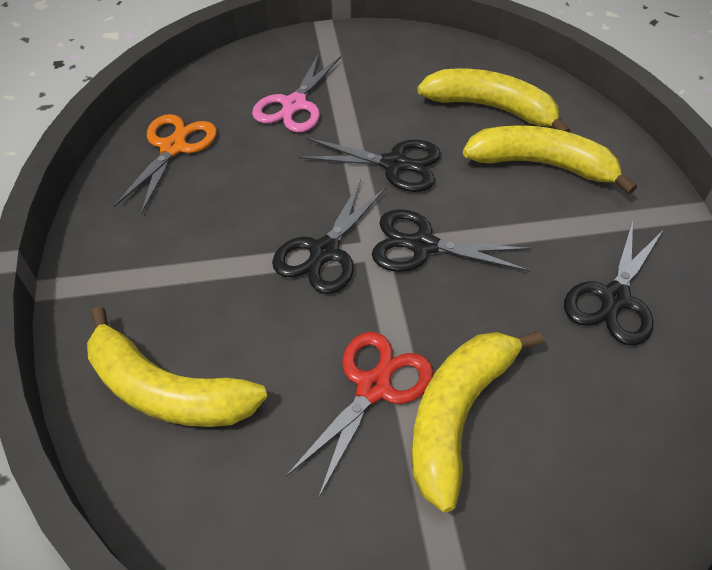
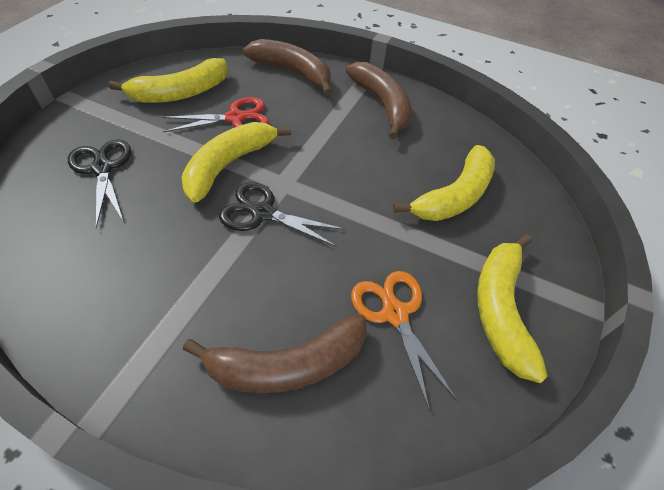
black scissors: 4 -> 2
brown banana: 0 -> 3
pink scissors: 1 -> 0

